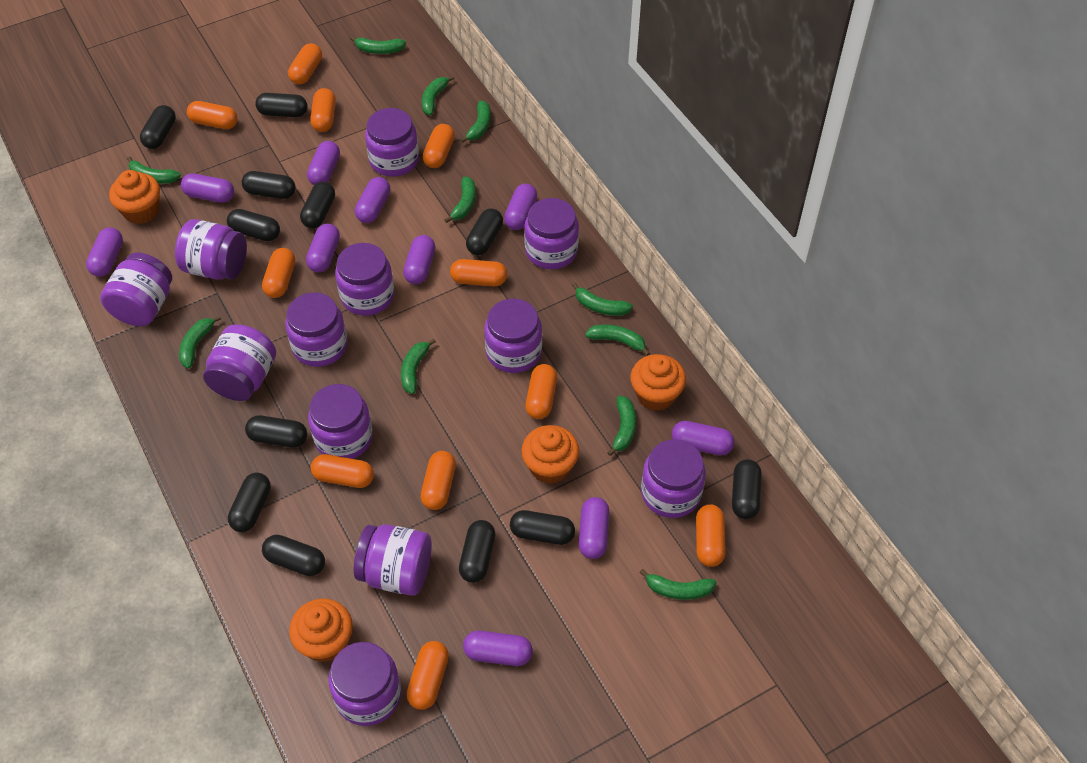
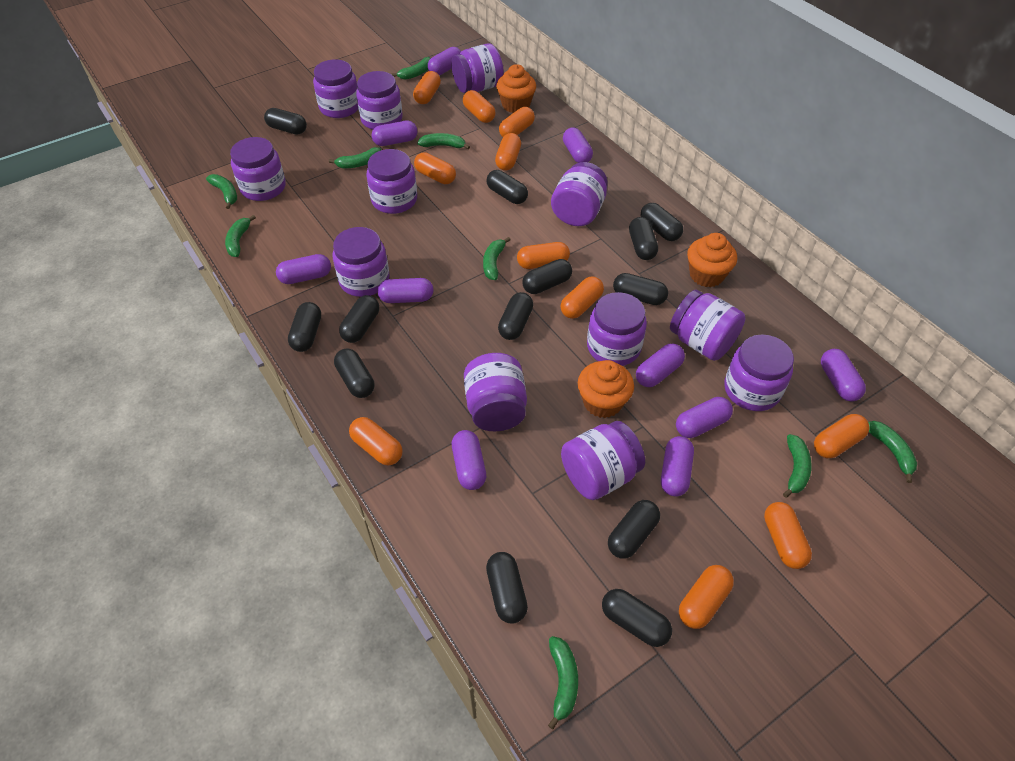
black capsule: 12 -> 13
green banana: 11 -> 9
orange cupcake: 4 -> 3

